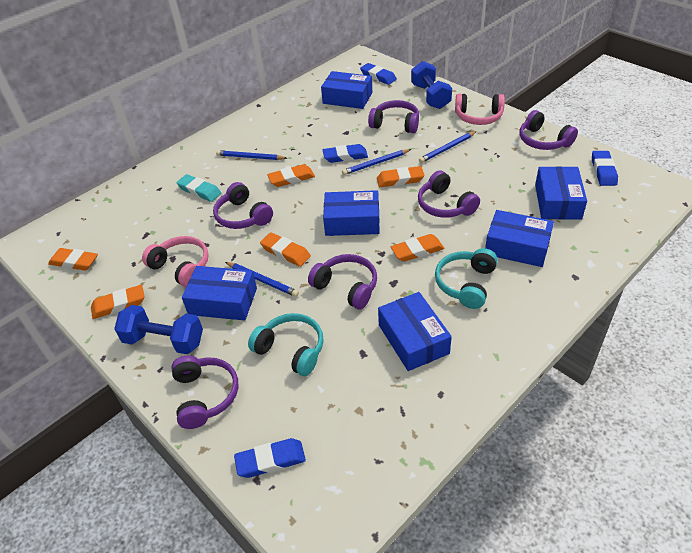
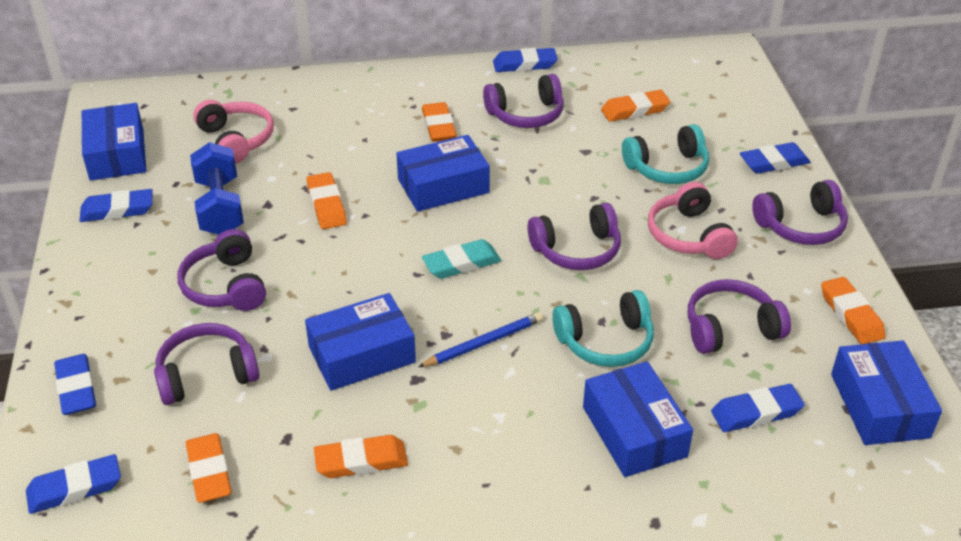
blue box: 6 -> 5
blue dumbbell: 2 -> 1
blue eraser: 4 -> 6
blue pencil: 4 -> 1

